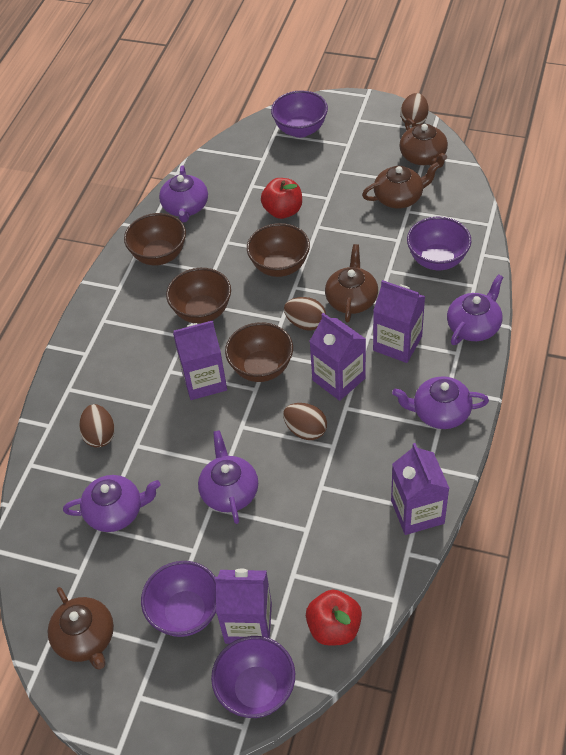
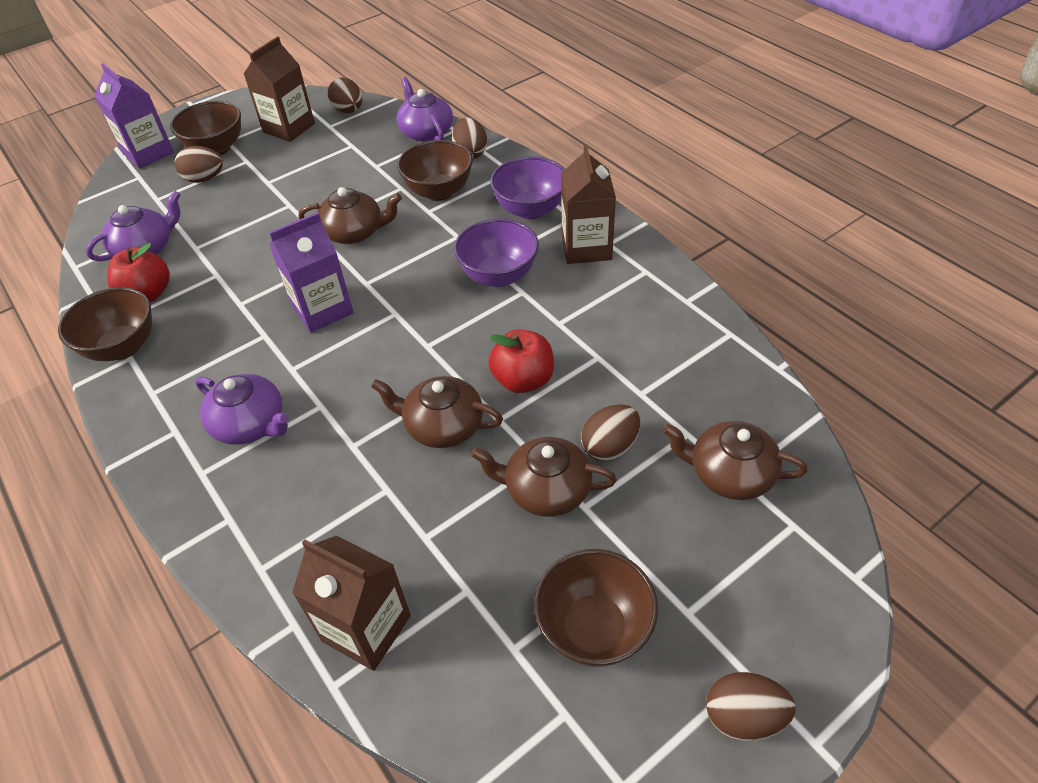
brown carton: 0 -> 3
brown egg: 4 -> 5
purple bowl: 4 -> 2
purple carton: 5 -> 2
purple teapot: 5 -> 3

